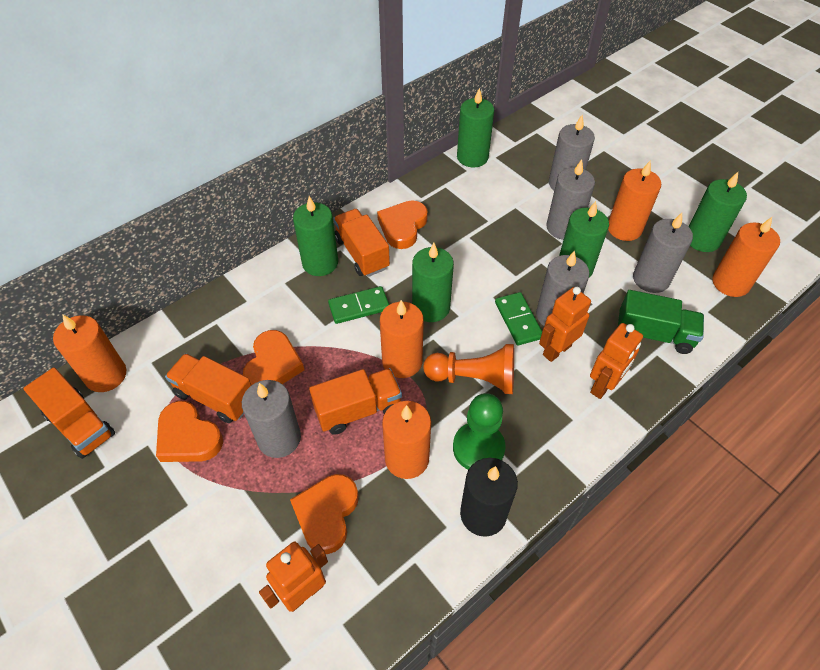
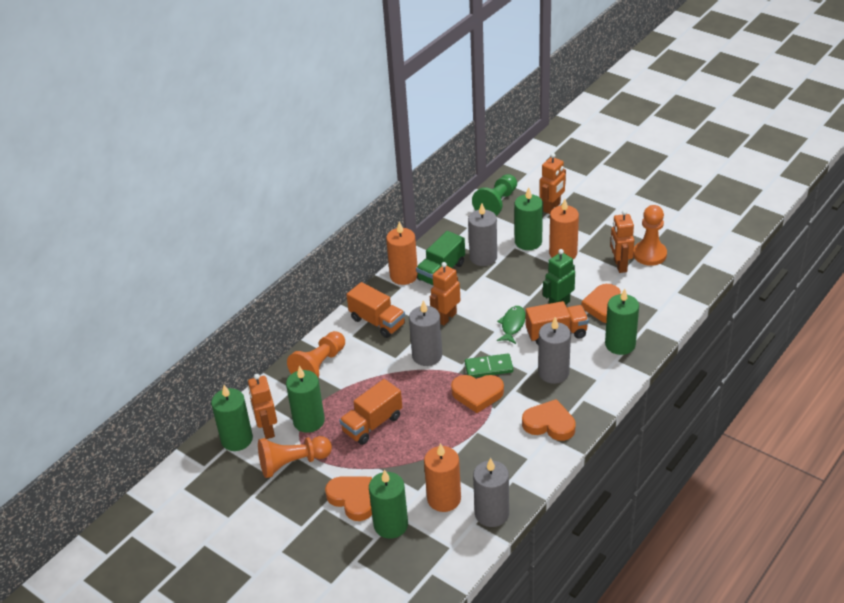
black candle: 1 -> 0
green domino: 2 -> 1
green fish: 0 -> 1
green robot: 0 -> 1
grey candle: 5 -> 4
orange candle: 5 -> 3
orange pawn: 1 -> 3
orange robot: 3 -> 4
orange truck: 4 -> 3

